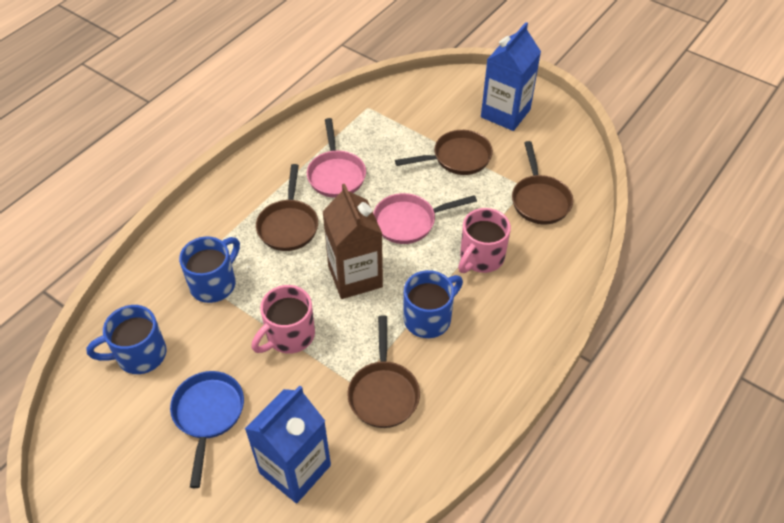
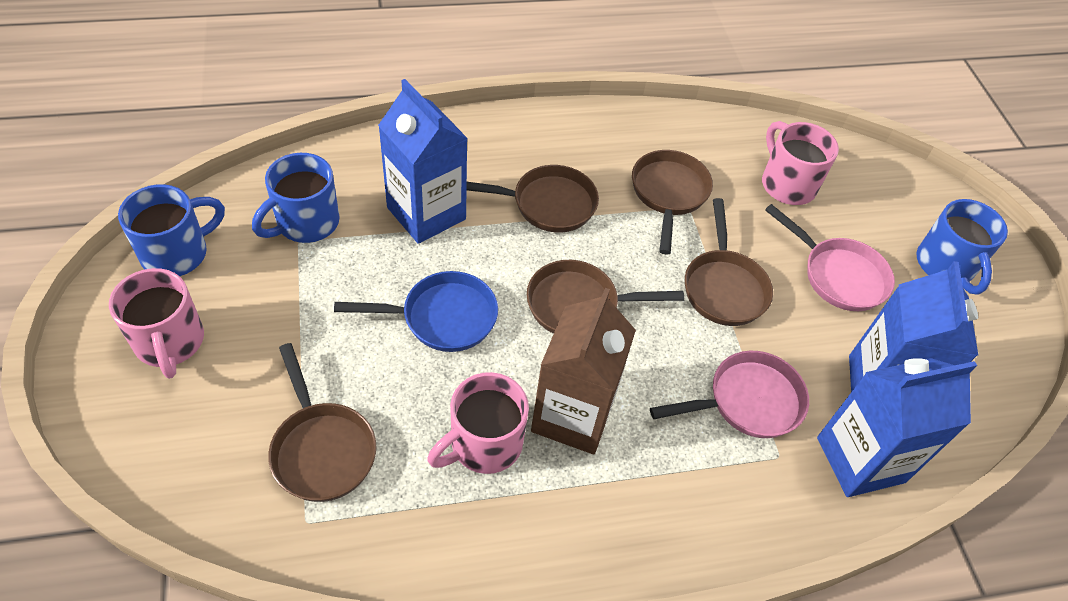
blue carton: 2 -> 3
brown pan: 4 -> 5
pink mug: 2 -> 3

